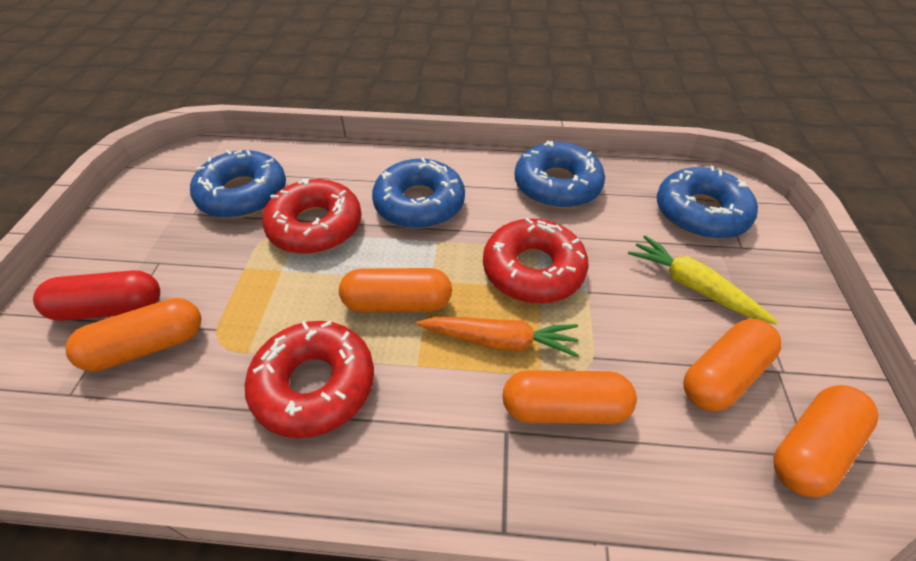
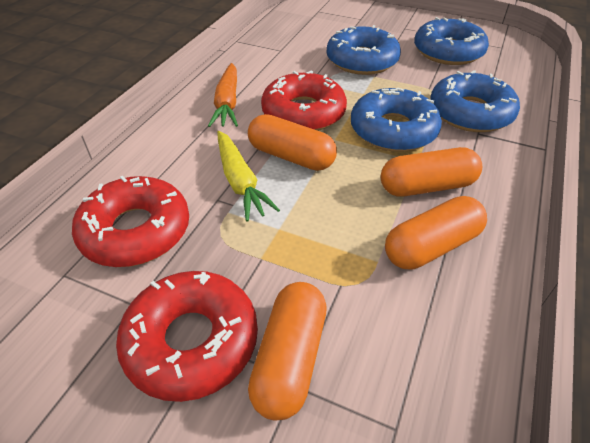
orange capsule: 5 -> 4
red capsule: 1 -> 0

